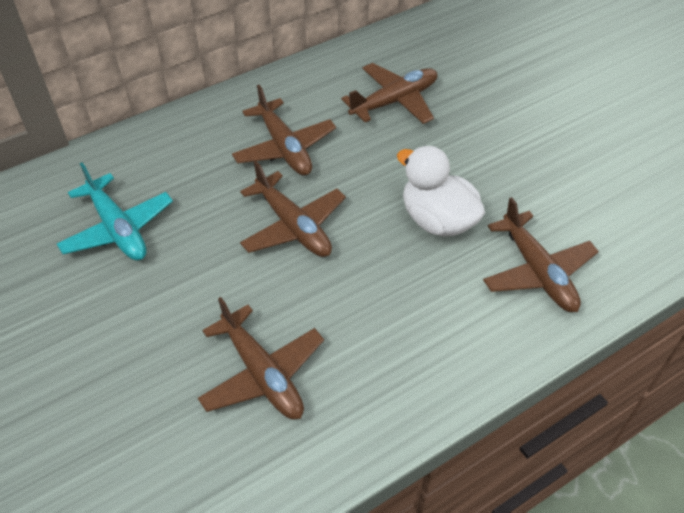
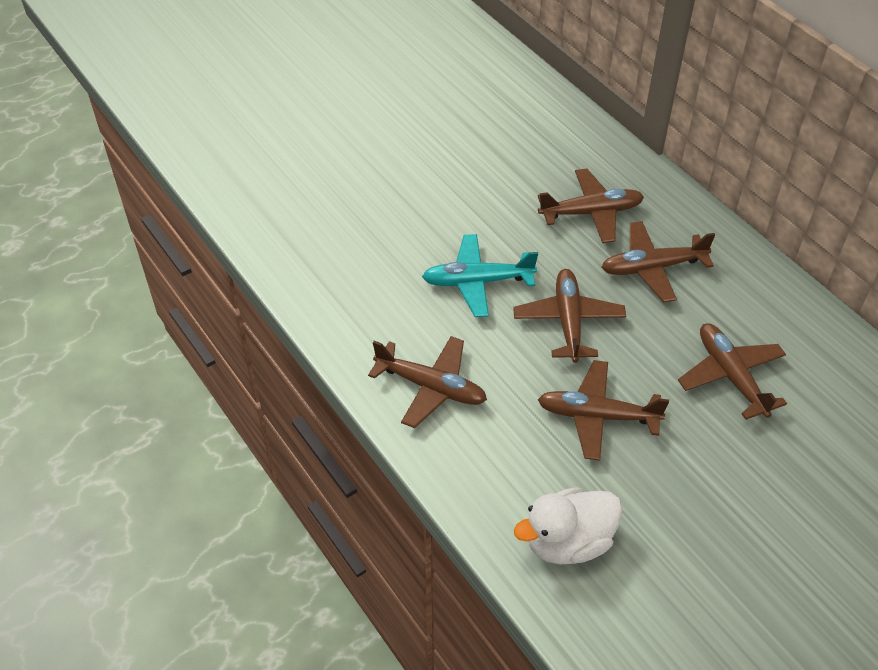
brown plane: 5 -> 6

